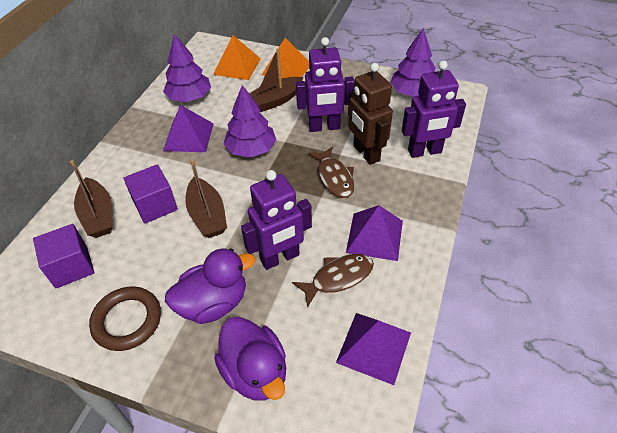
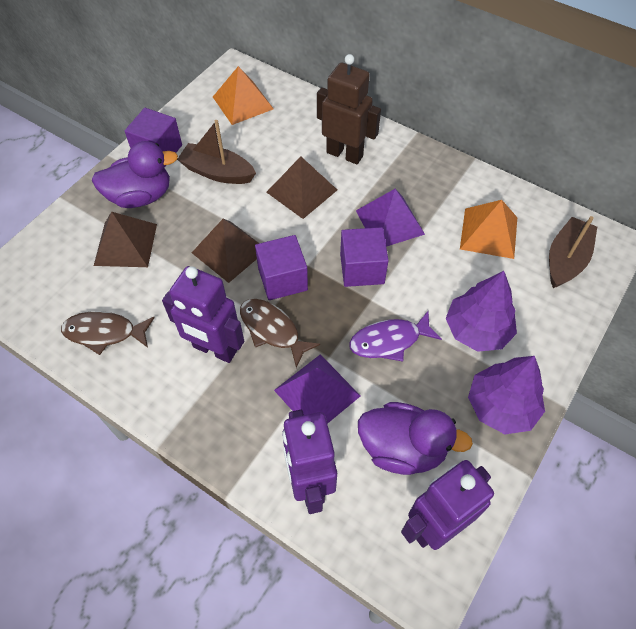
brown boat: 3 -> 2
brown pyramid: 0 -> 3
brown ring: 1 -> 0
purple cube: 2 -> 3
purple fish: 0 -> 1
purple pyramid: 3 -> 2
purple tree: 3 -> 2

